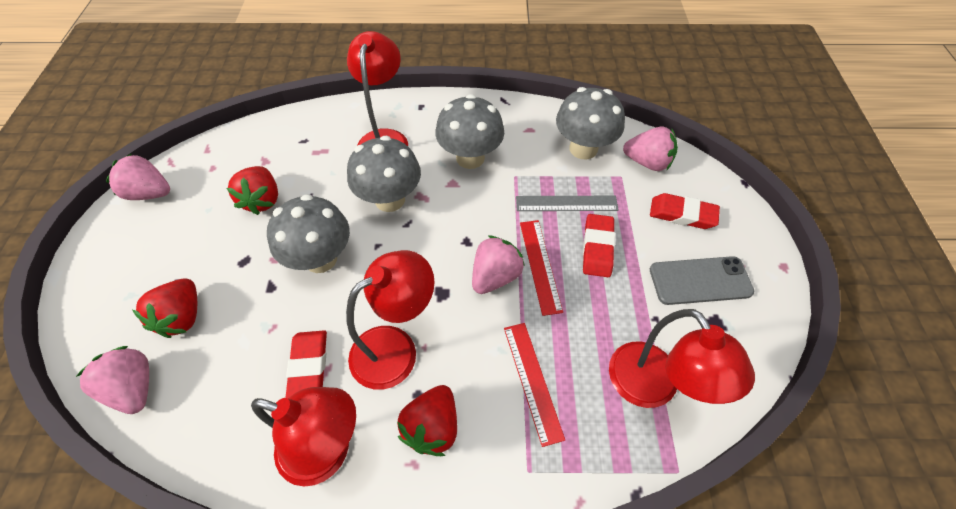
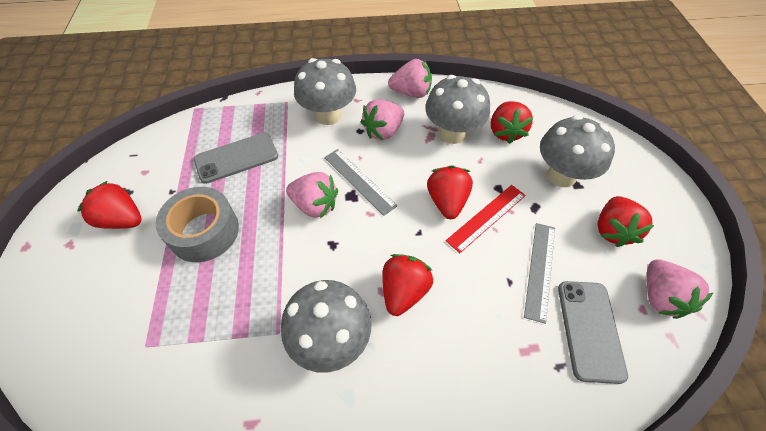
grey phone: 1 -> 2
grey ruler: 1 -> 2
grey tape: 0 -> 1
red eraser: 3 -> 0
red lamp: 4 -> 0
red ruler: 2 -> 1
red strawberry: 3 -> 5

